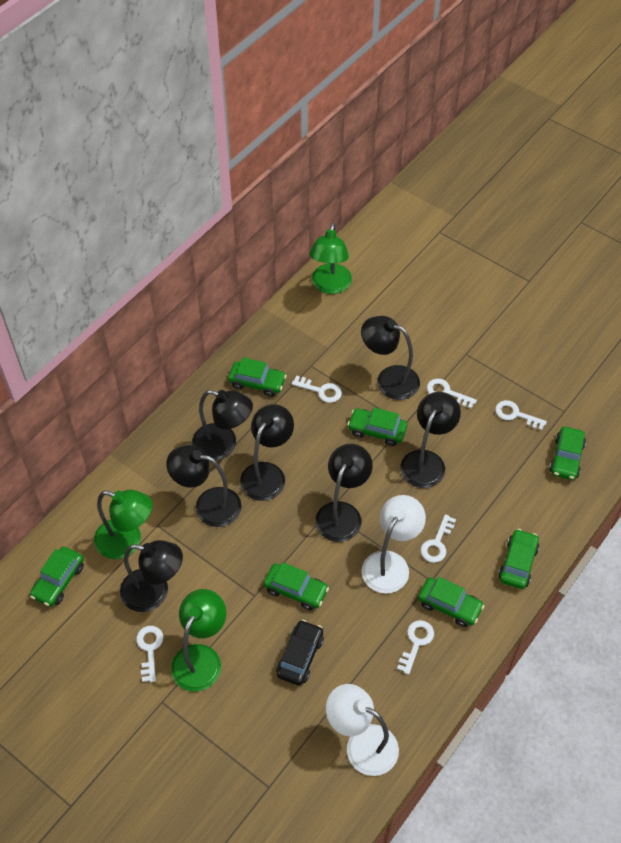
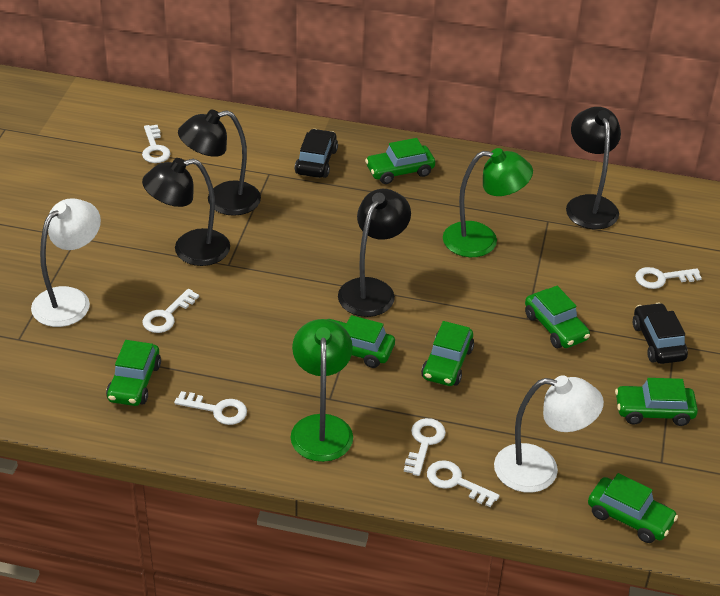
black car: 1 -> 2
black lamp: 7 -> 4
green lamp: 3 -> 2

